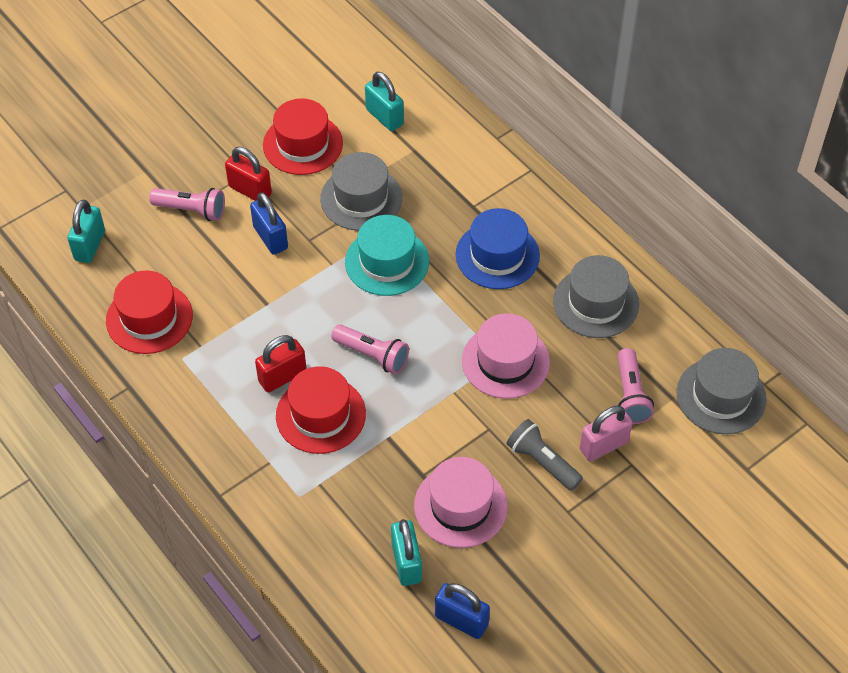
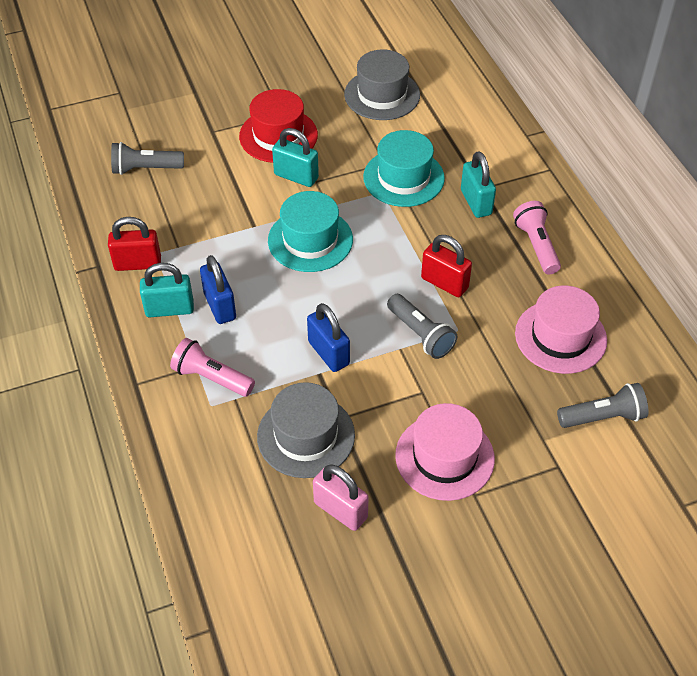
blue hat: 1 -> 0
grey flashlight: 1 -> 3
grey hat: 3 -> 2
pink flashlight: 3 -> 2
red hat: 3 -> 1
turquoise hat: 1 -> 2

